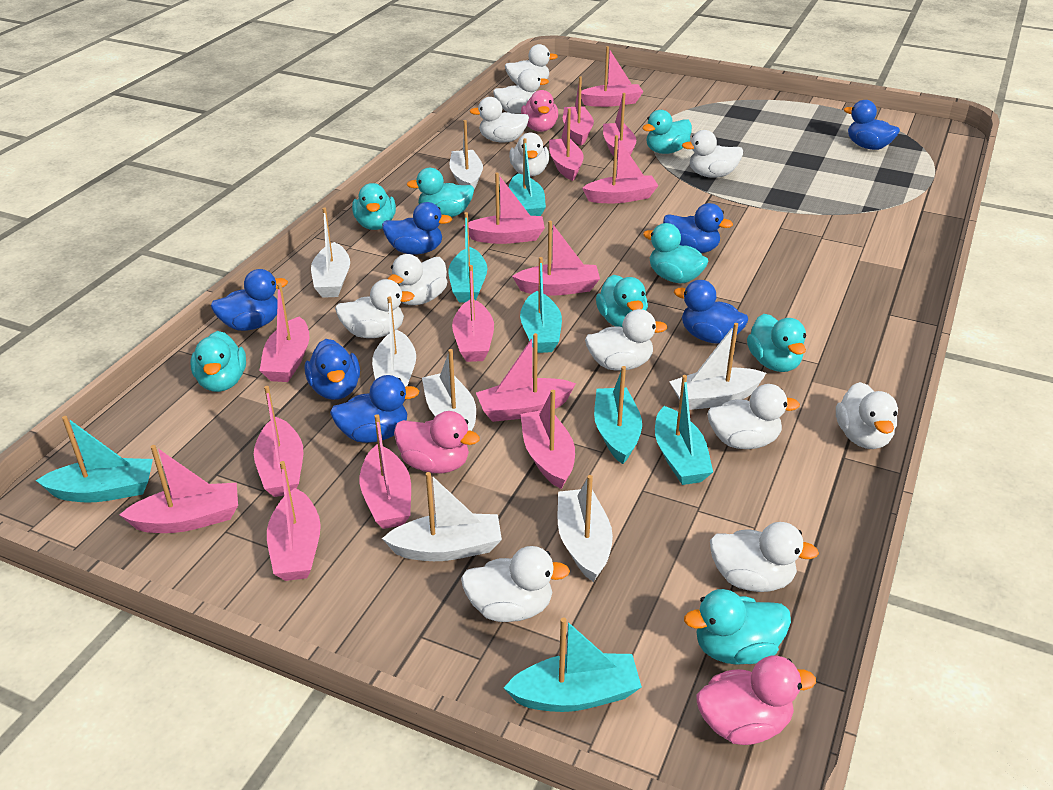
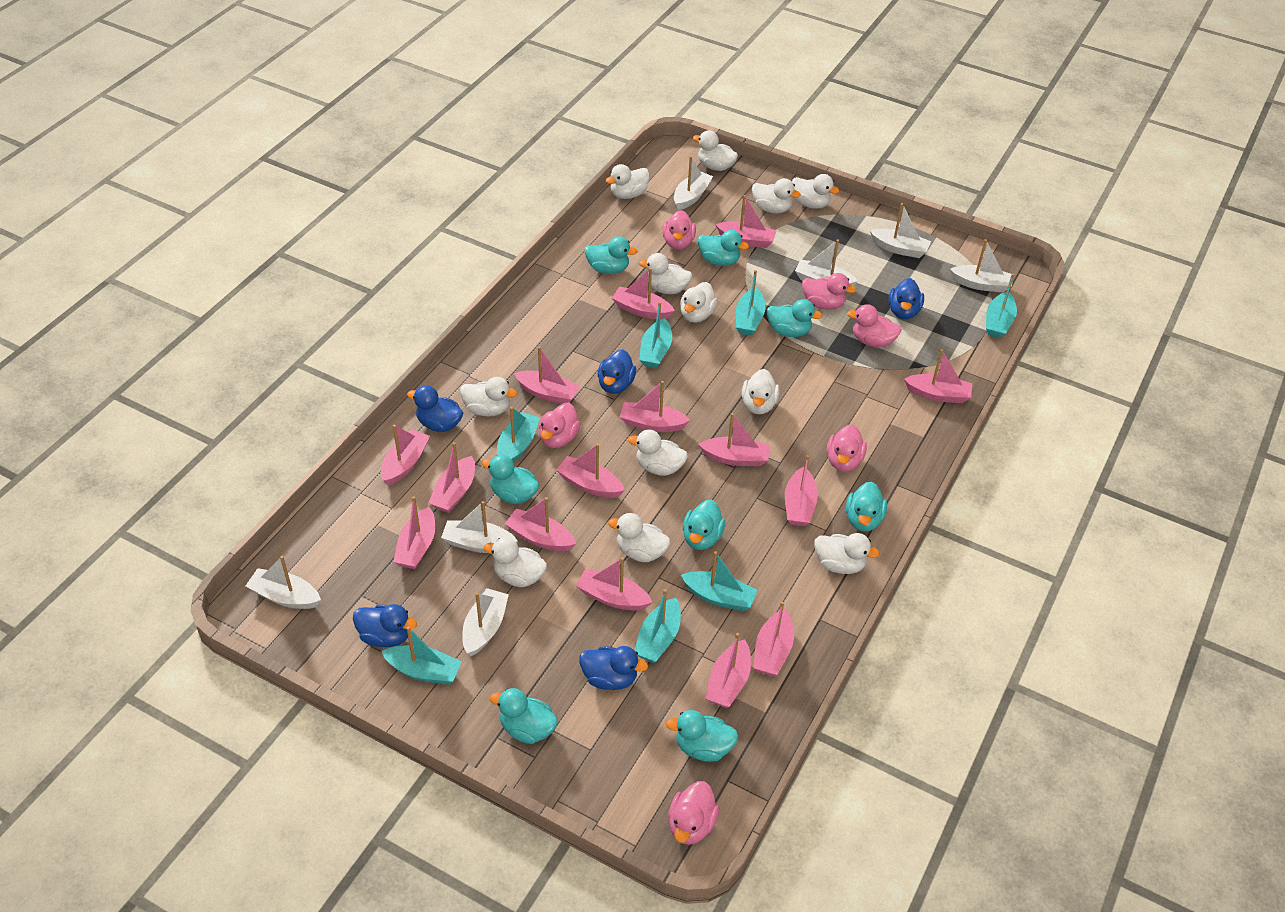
blue duck: 7 -> 5
pink duck: 3 -> 6

